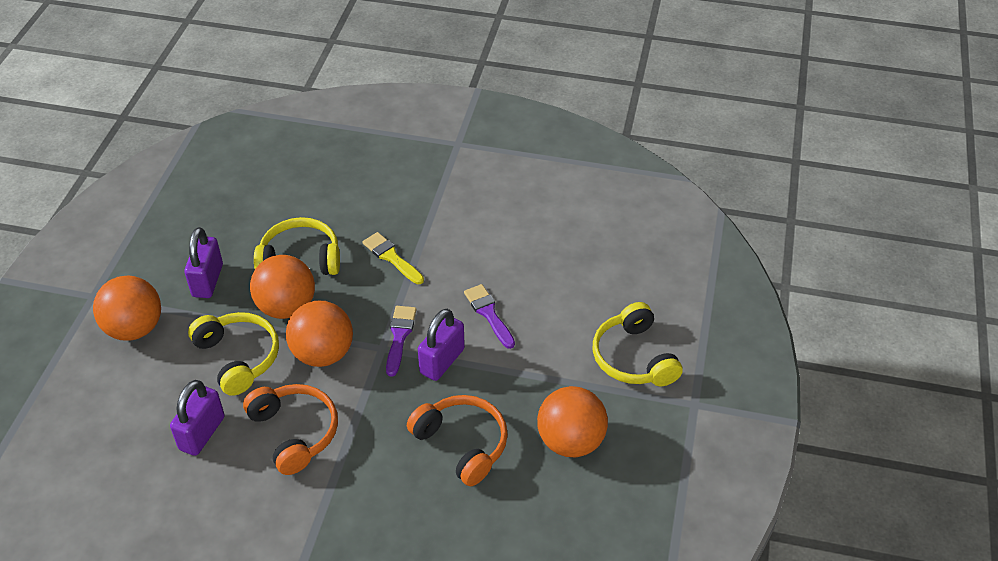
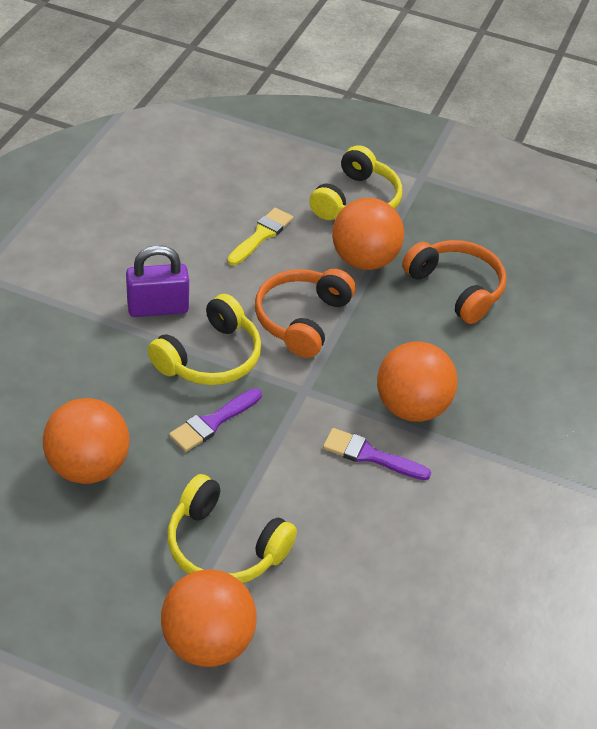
purple padlock: 3 -> 1

